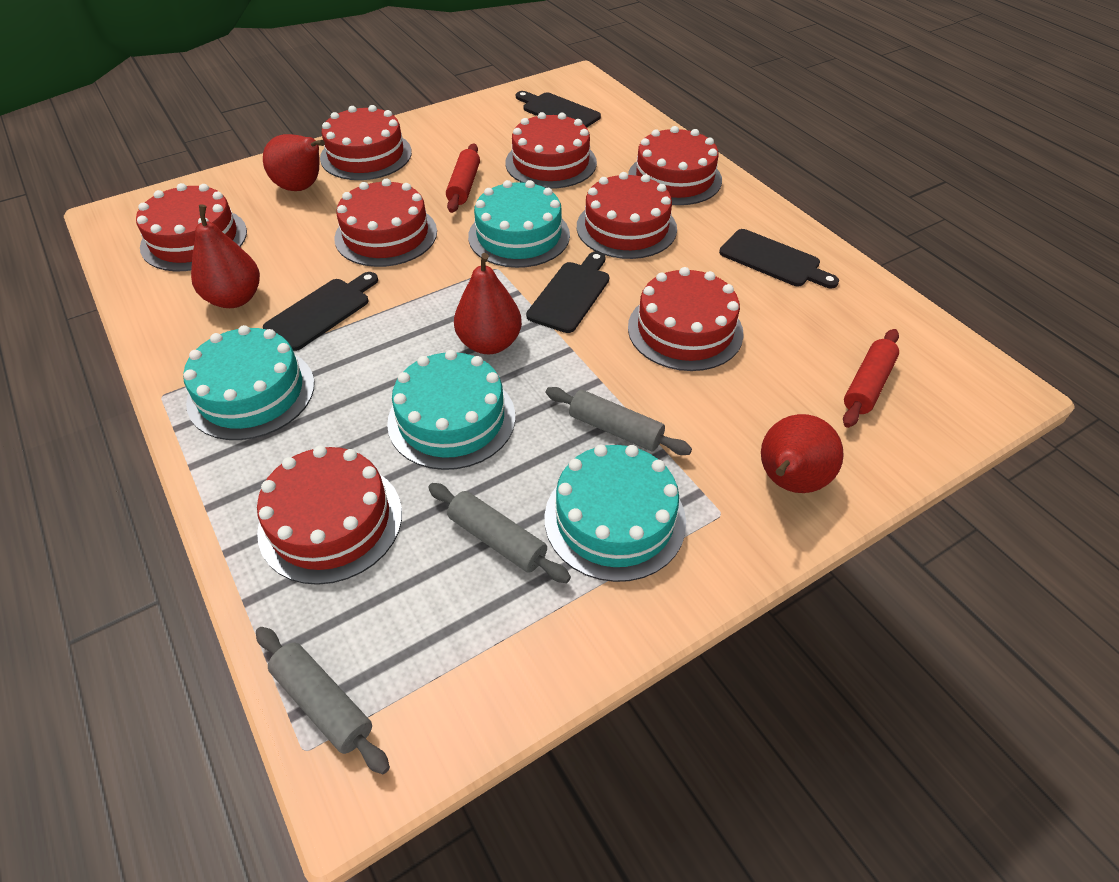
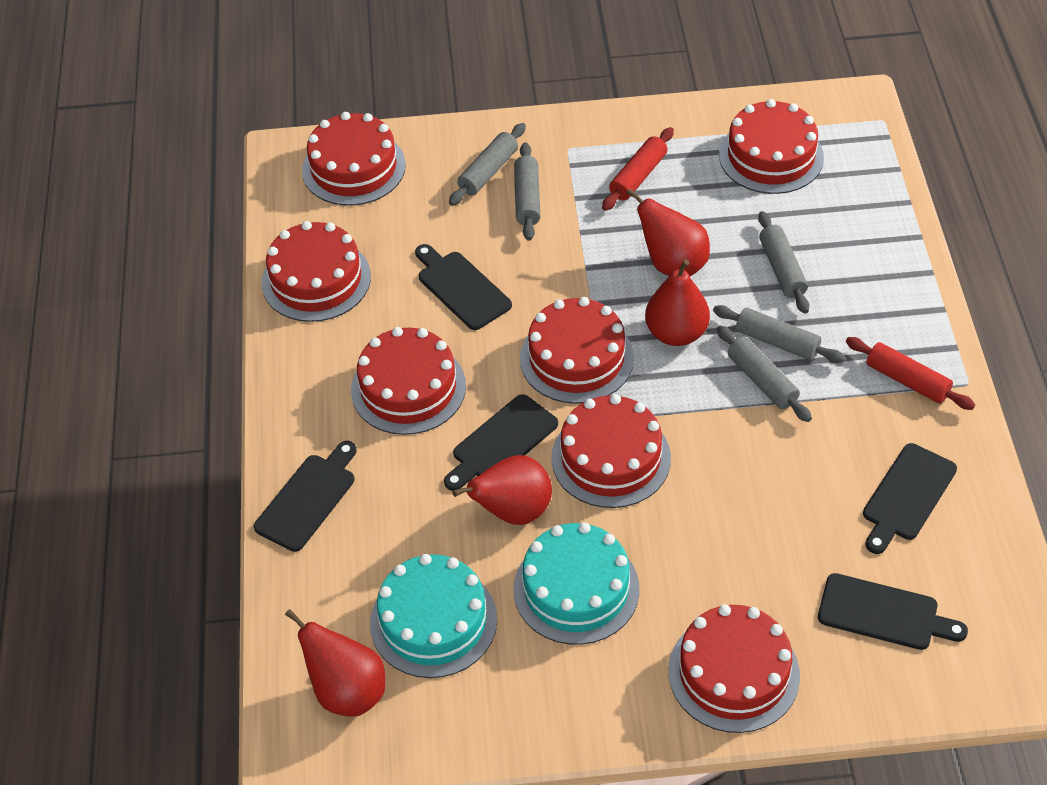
black cutting board: 4 -> 5
grey rolling pin: 3 -> 5
red cake: 8 -> 7
turquoise cake: 4 -> 2

